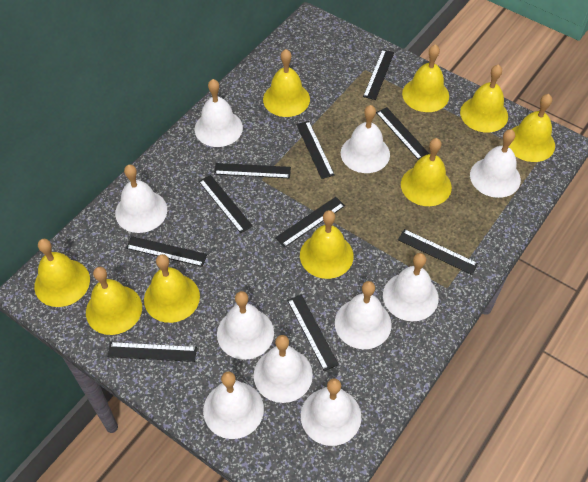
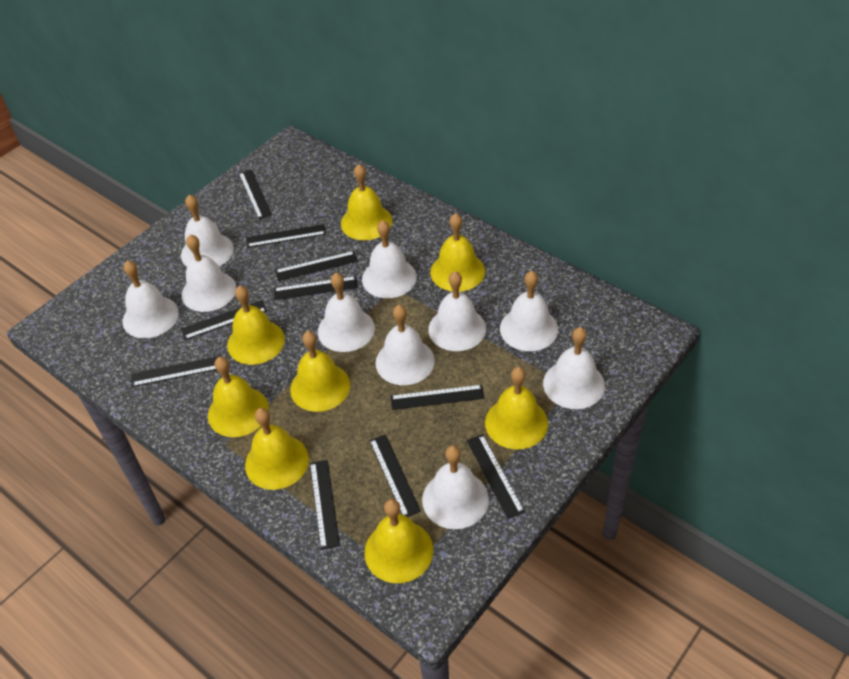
yellow bell: 9 -> 8

